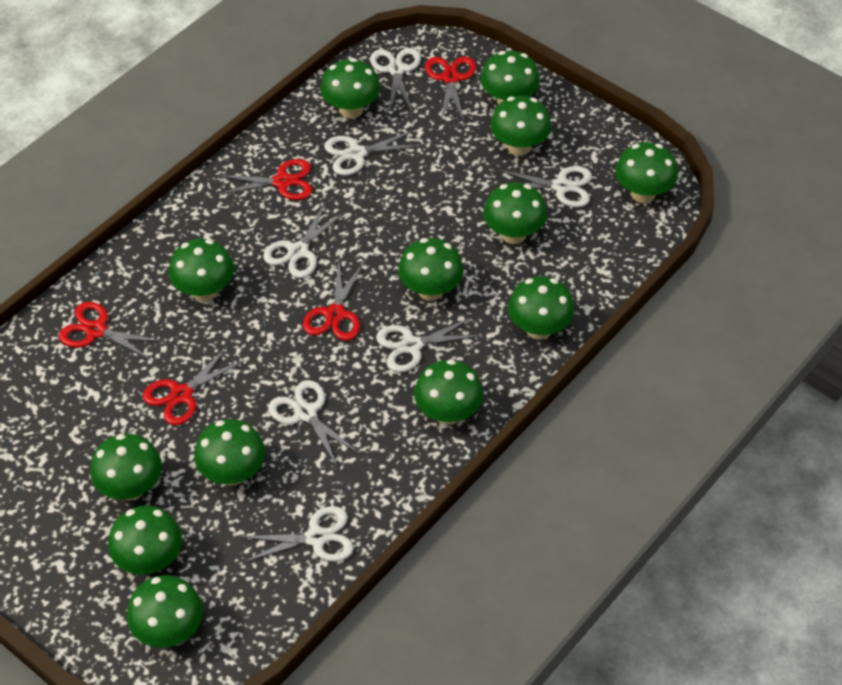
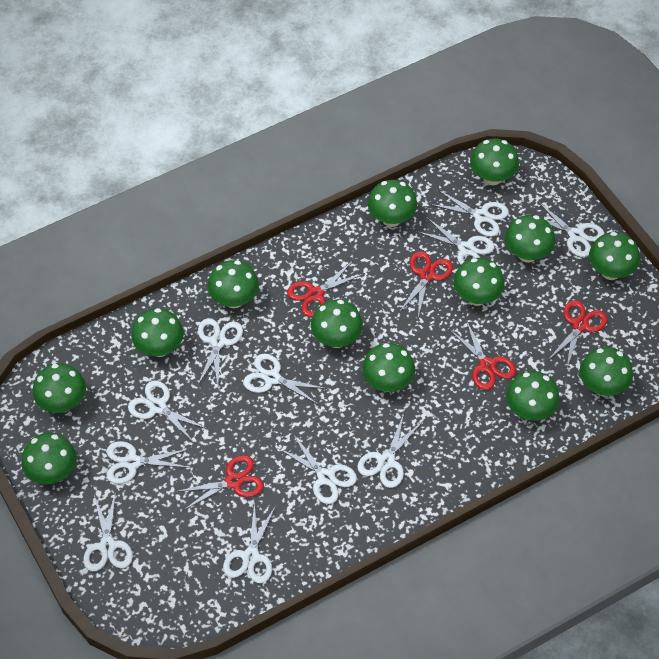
white scissors: 7 -> 11

